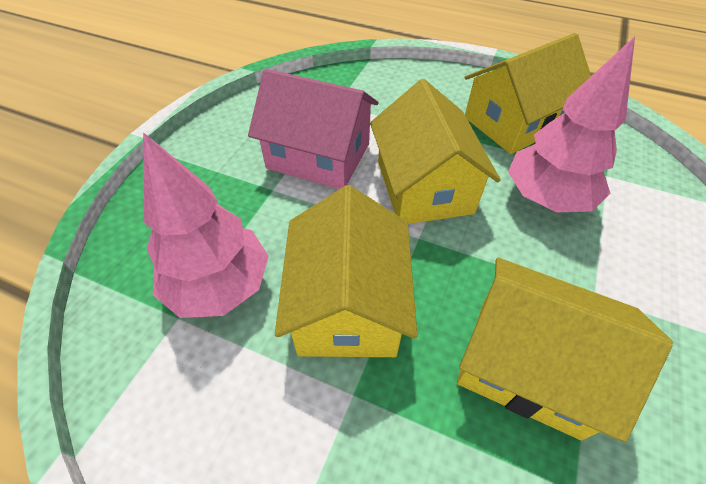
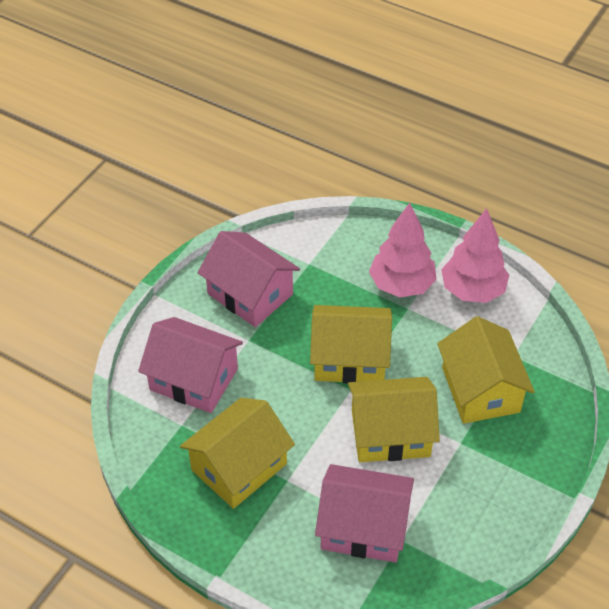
pink house: 1 -> 3

